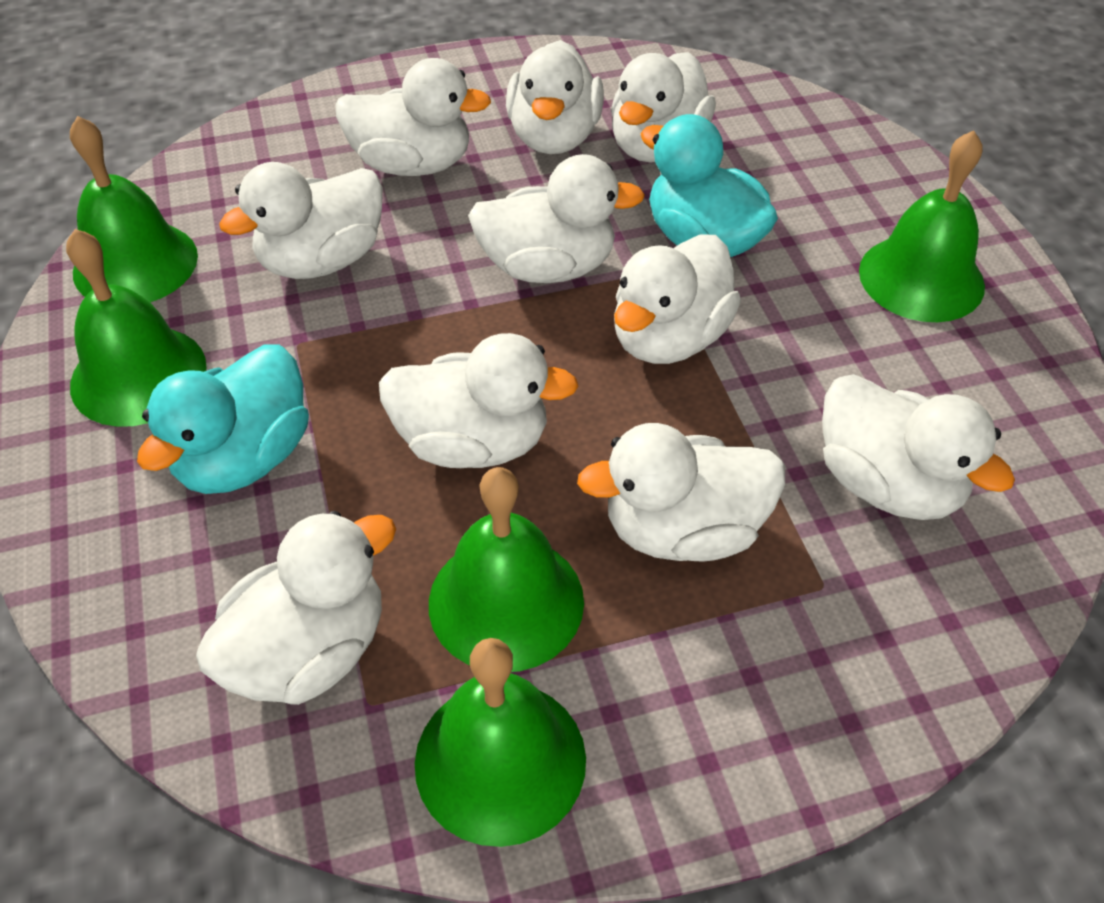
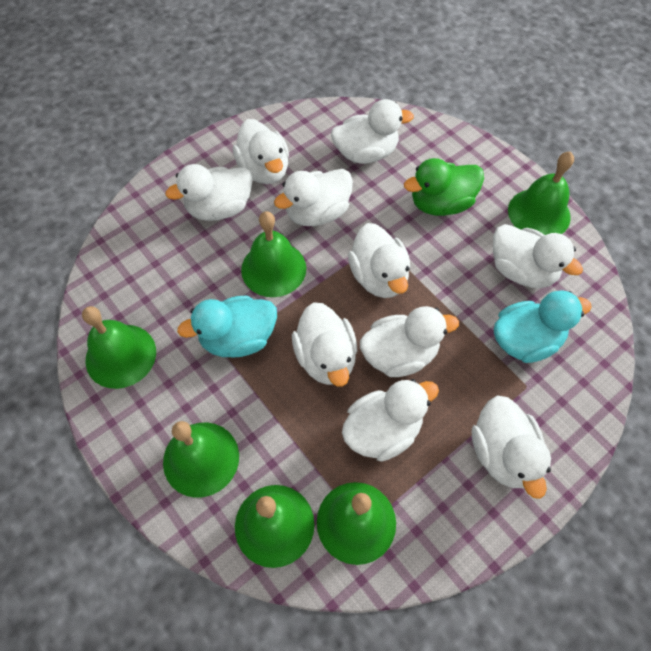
green bell: 5 -> 6
green duck: 0 -> 1

